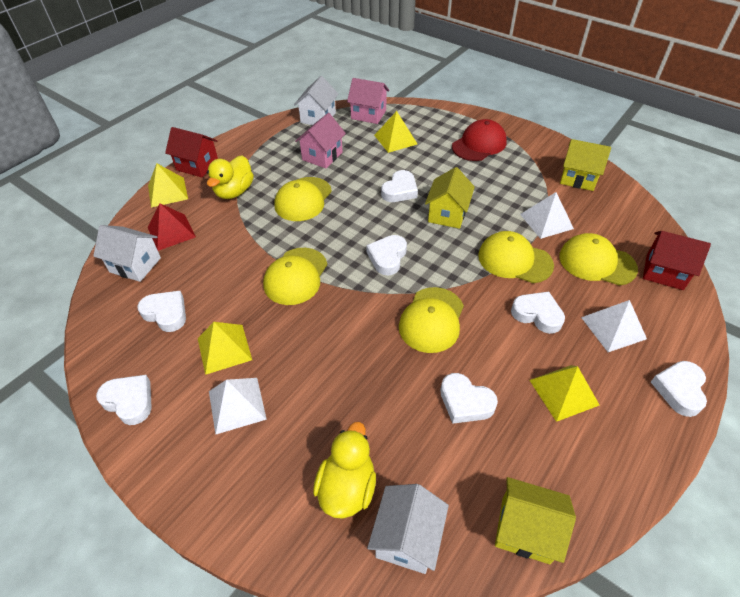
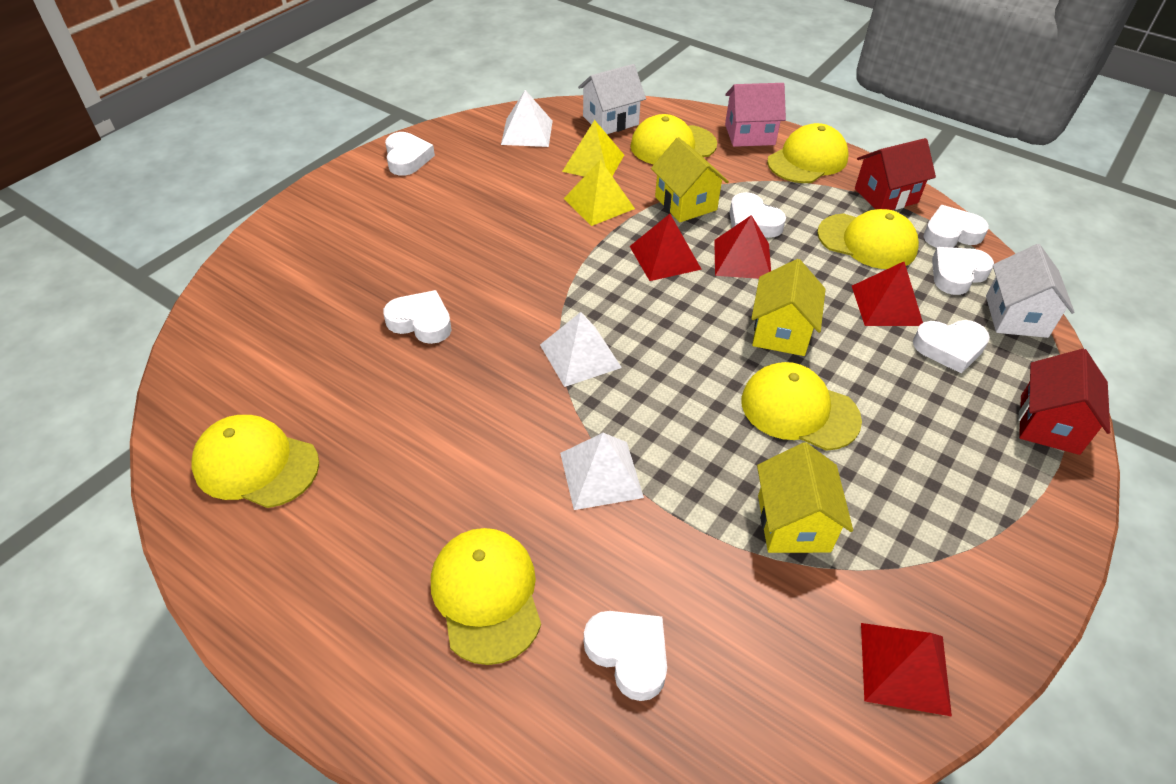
pink house: 2 -> 1
red cap: 1 -> 0
red pyramid: 1 -> 4
white house: 3 -> 2
yellow cap: 5 -> 6
yellow duck: 2 -> 0
yellow pyramid: 4 -> 2

